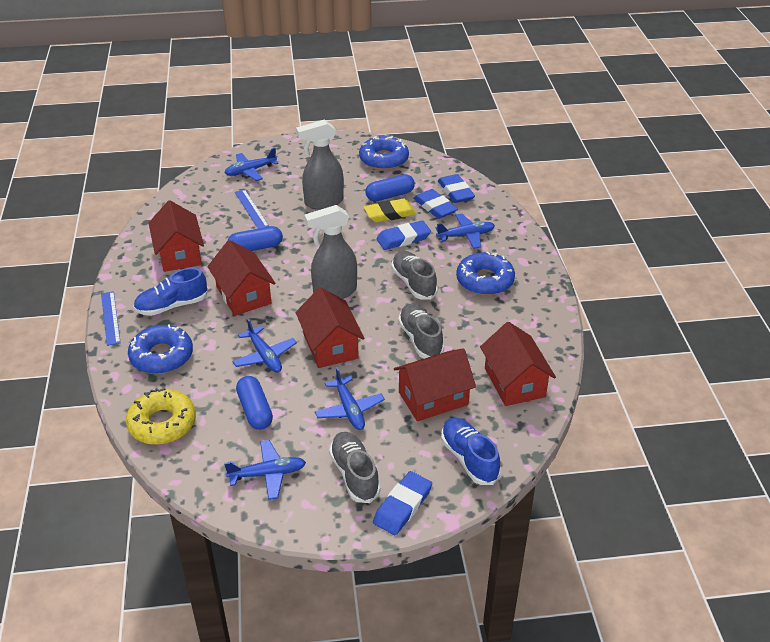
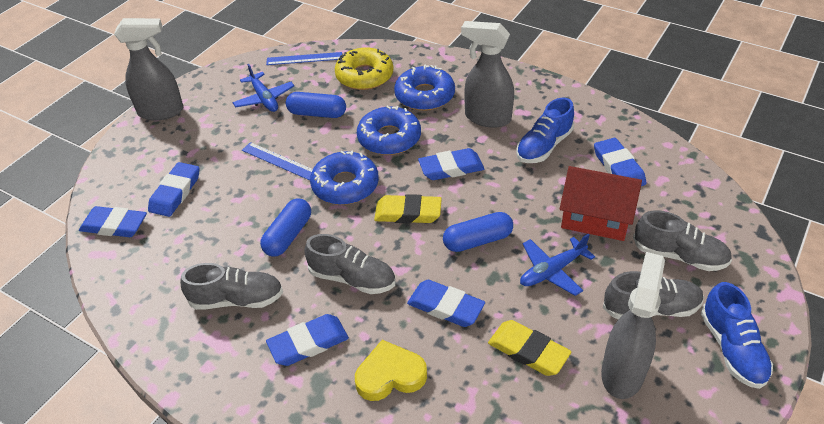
blue eraser: 4 -> 6
blue plane: 5 -> 2
grey shoe: 3 -> 4
grey spray bottle: 2 -> 3
red house: 5 -> 1
yellow eraser: 1 -> 2
yellow heart: 0 -> 1

